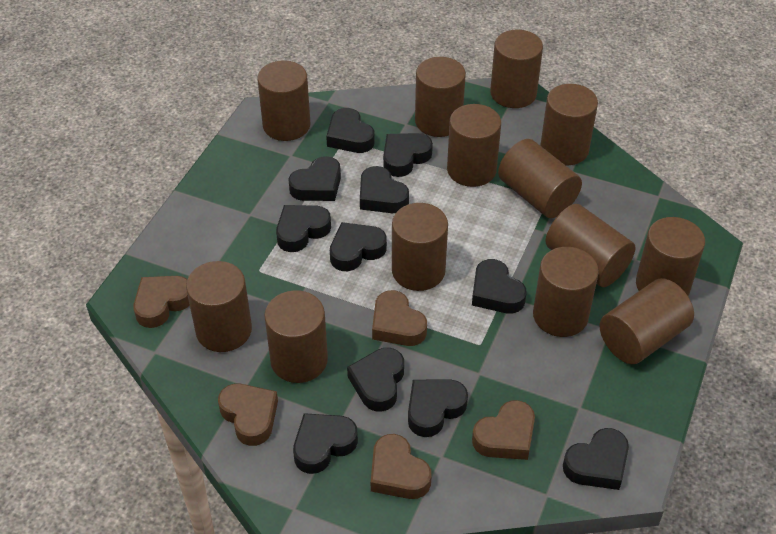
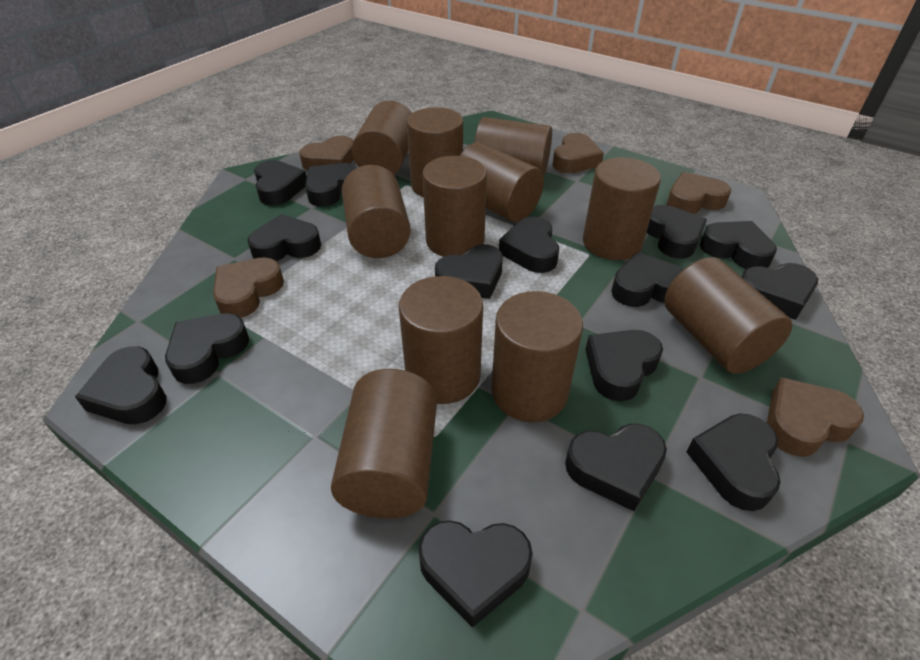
black heart: 11 -> 15
brown cylinder: 13 -> 11

